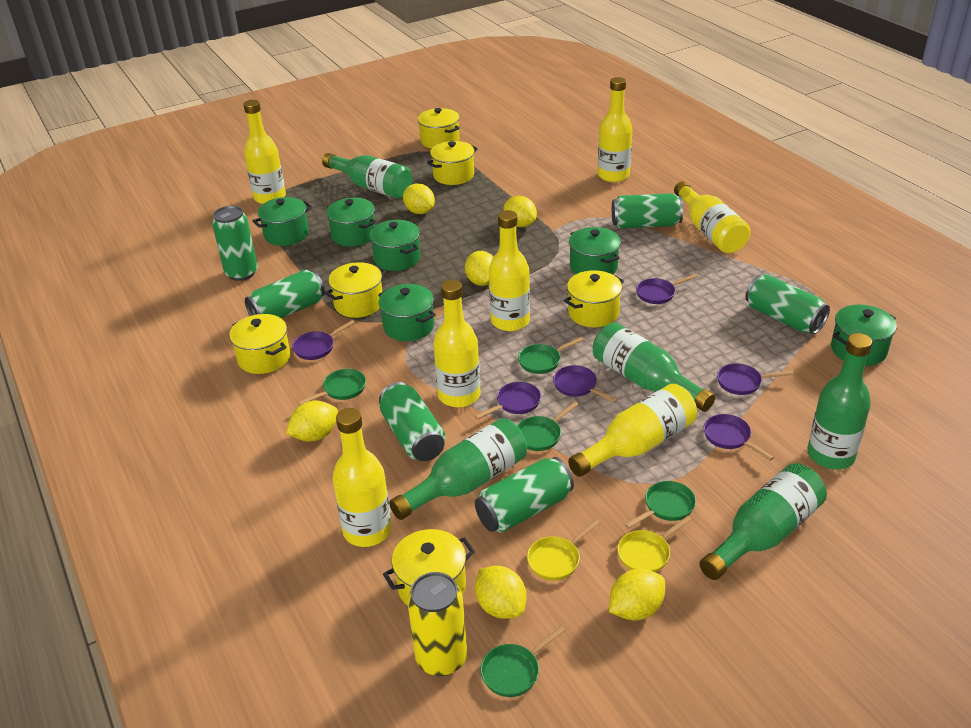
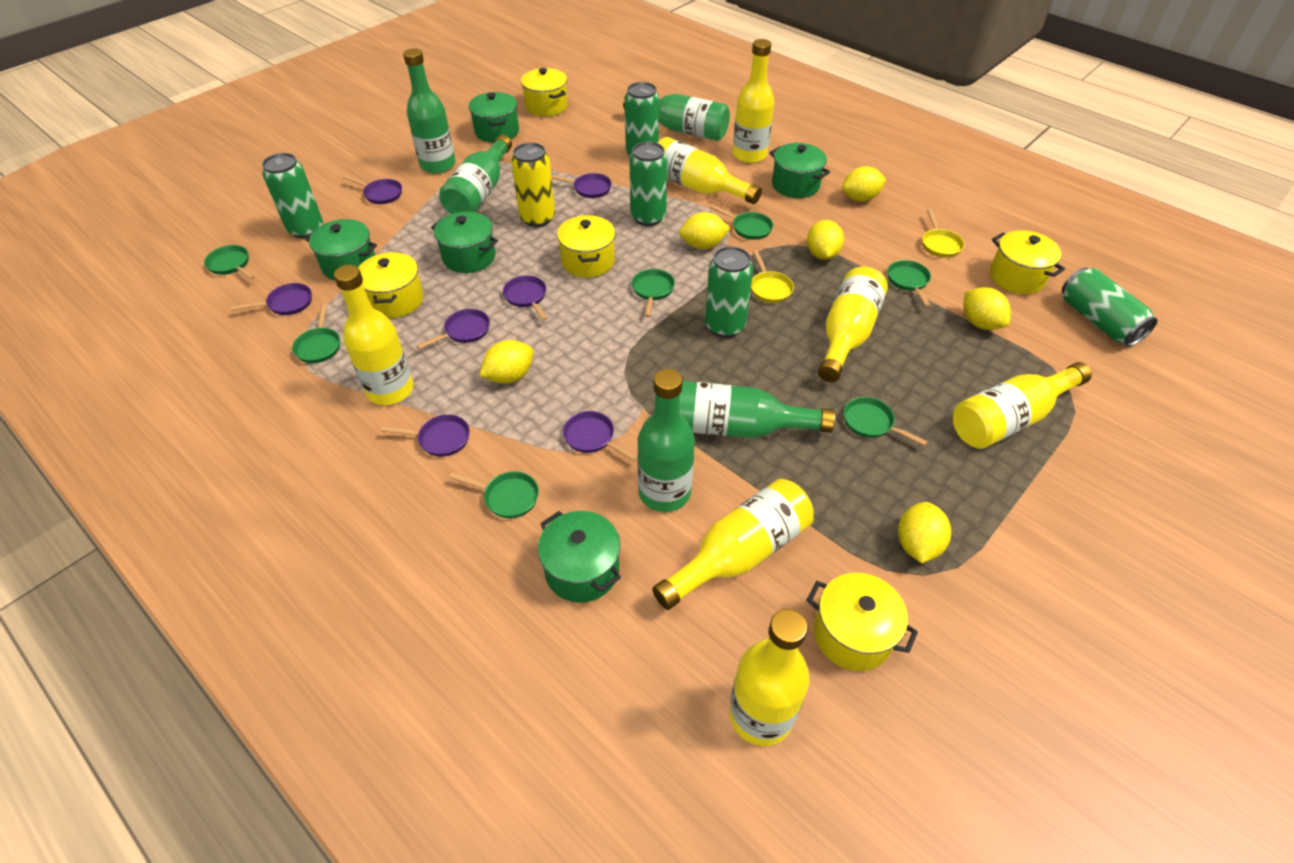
green can: 6 -> 5
green pan: 5 -> 7
green pot: 6 -> 5
purple pan: 6 -> 7
yellow pot: 6 -> 5

